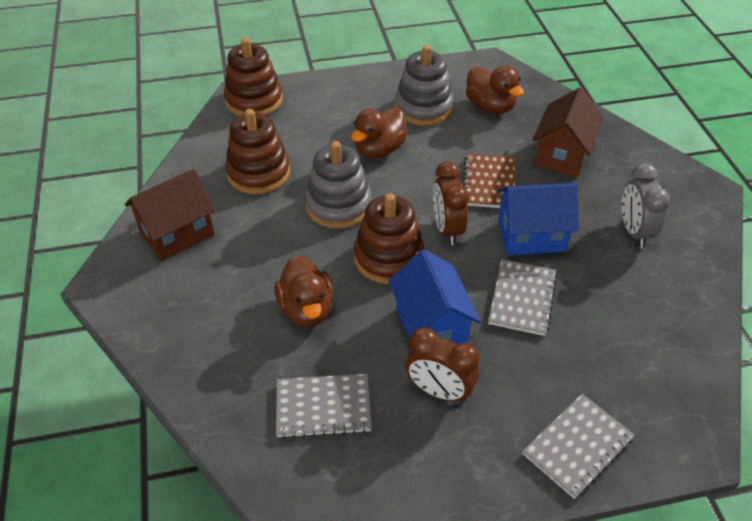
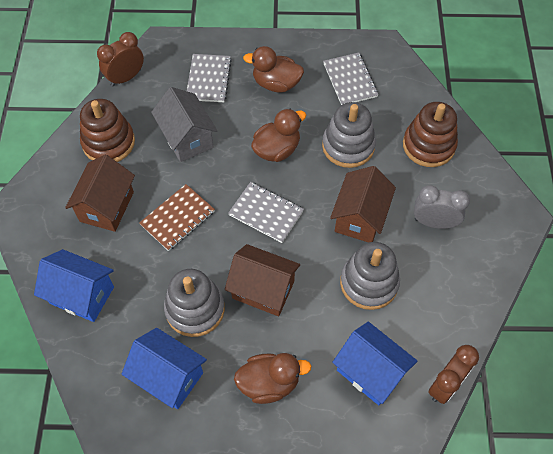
blue house: 2 -> 3
brown house: 2 -> 3
brown stacking toy: 3 -> 2
grey house: 0 -> 1
grey stacking toy: 2 -> 3

